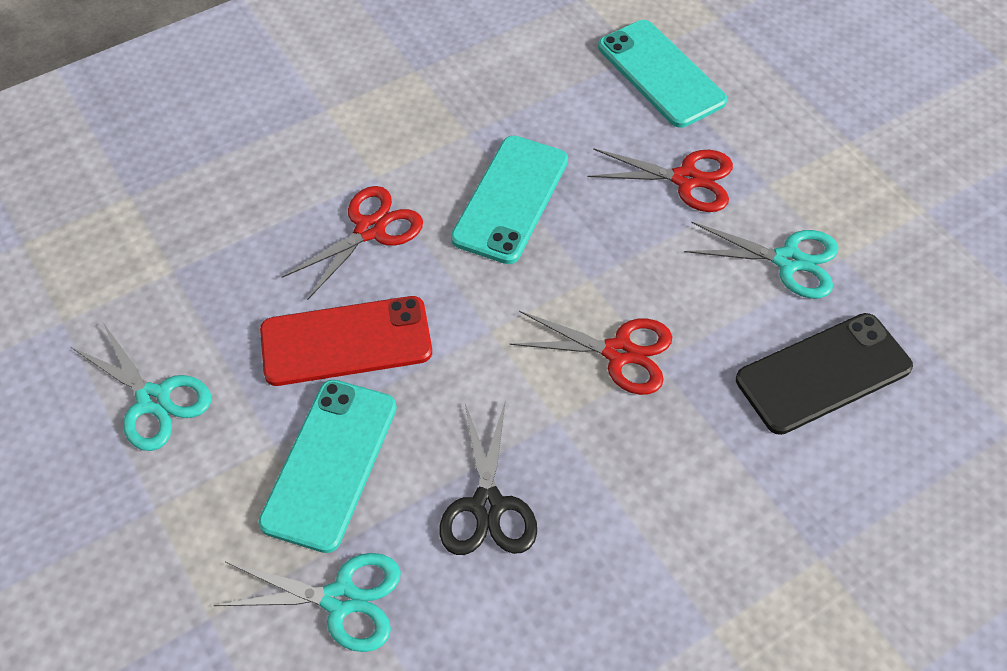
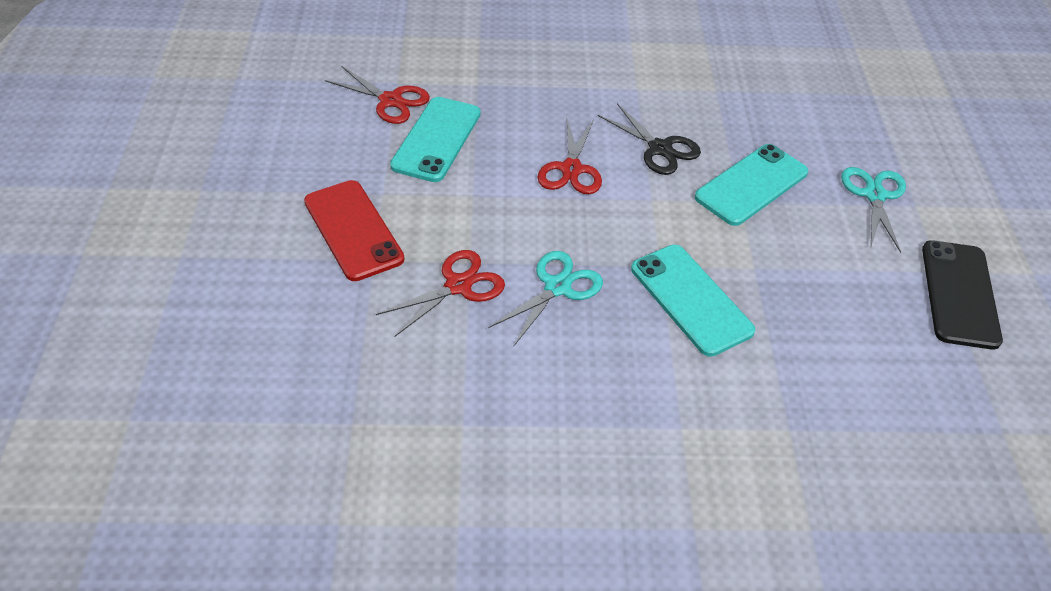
turquoise scissors: 3 -> 2

